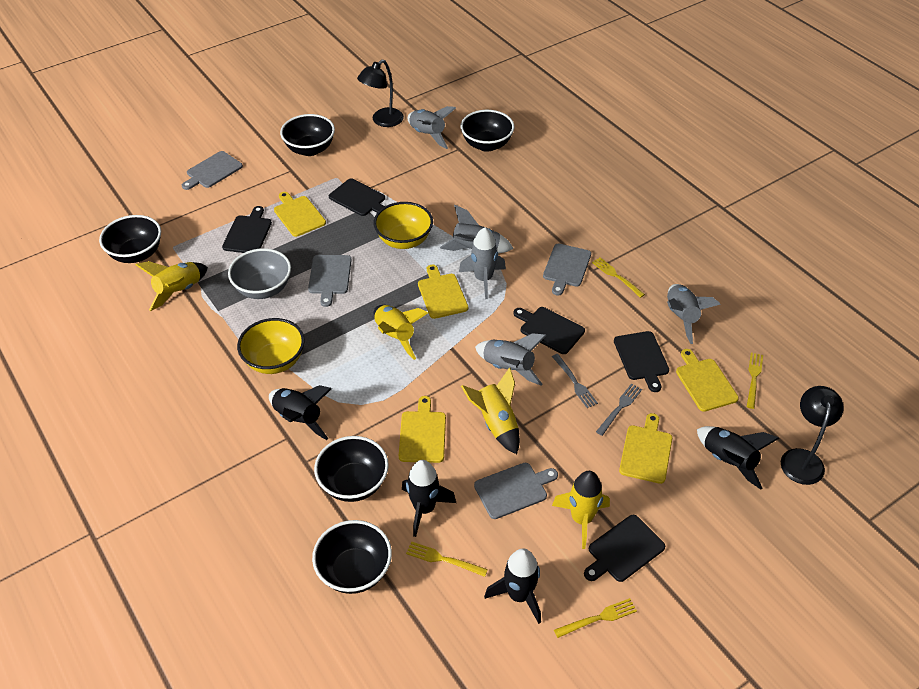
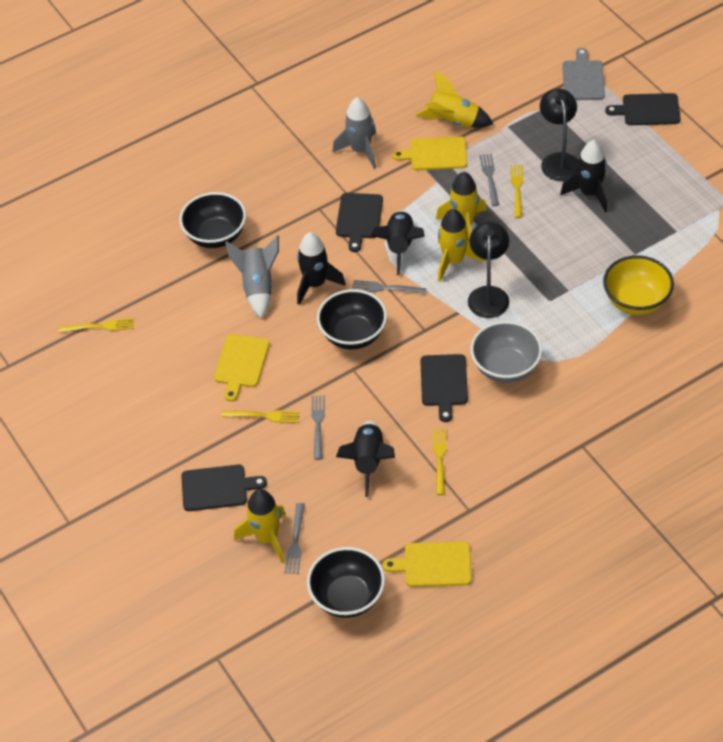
black bowl: 5 -> 3
black cutting board: 5 -> 4
grey cutting board: 4 -> 1
grey fork: 2 -> 4
grey rocket: 5 -> 2
yellow bowl: 2 -> 1
yellow cutting board: 5 -> 3

